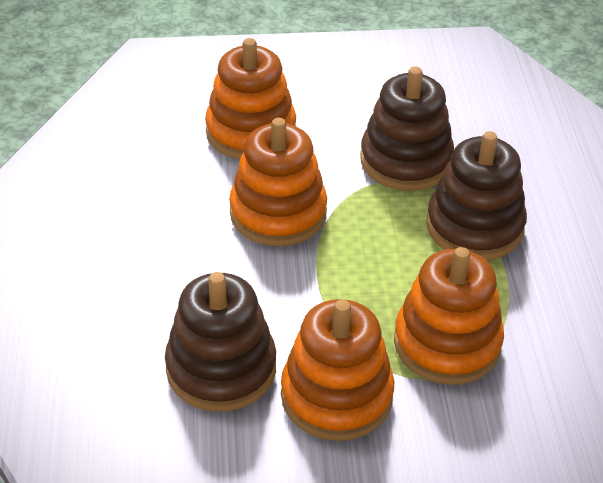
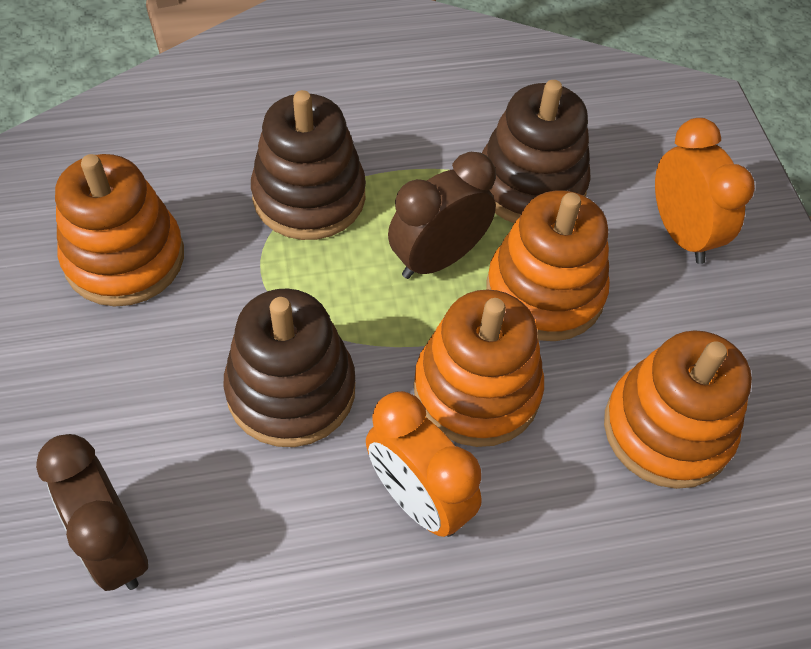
brown clock: 0 -> 2
orange clock: 0 -> 2

